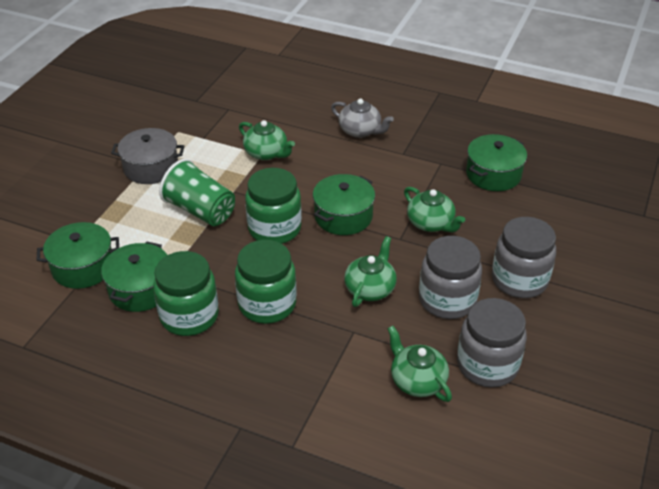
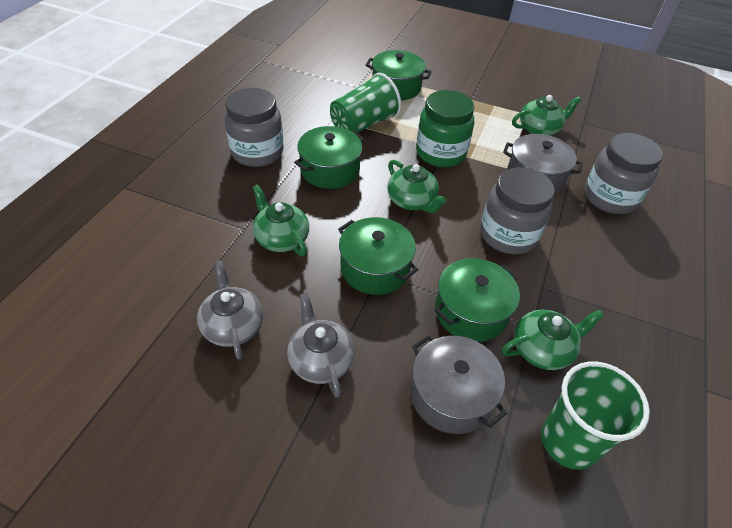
green cup: 1 -> 2
green jar: 3 -> 1
grey pot: 1 -> 2
grey teapot: 1 -> 2

